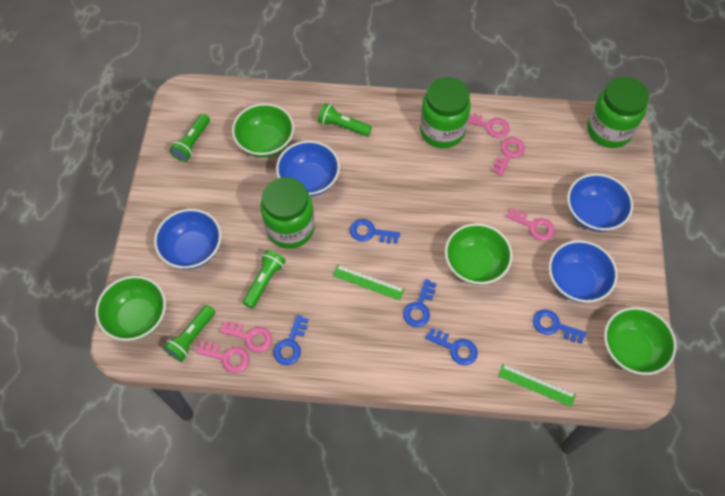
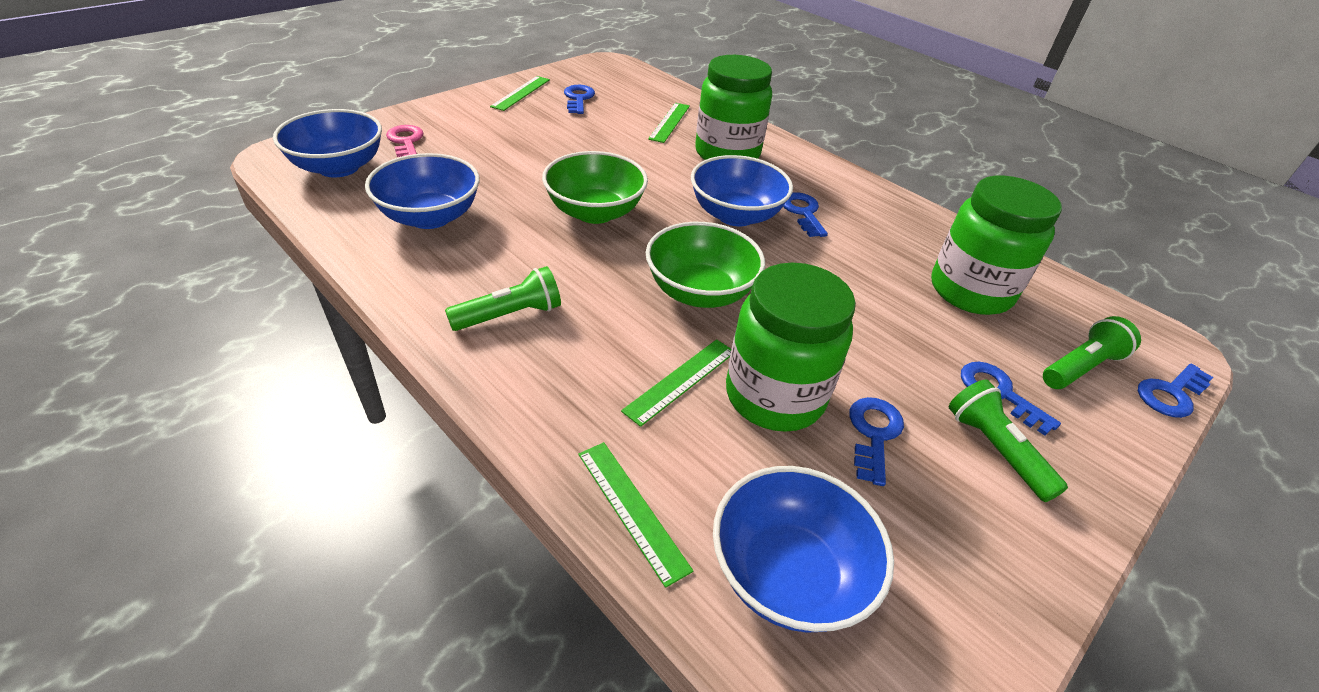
green bowl: 4 -> 2
green flashlight: 4 -> 3
green ruler: 2 -> 4
pink key: 5 -> 1

